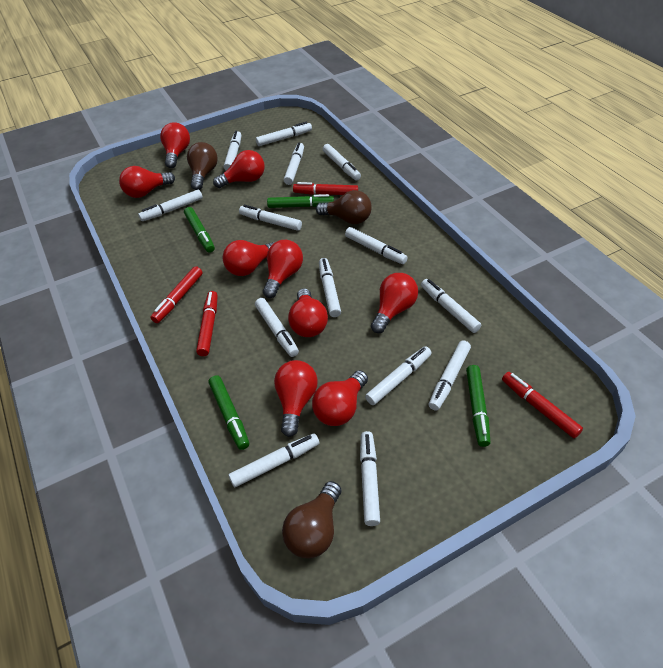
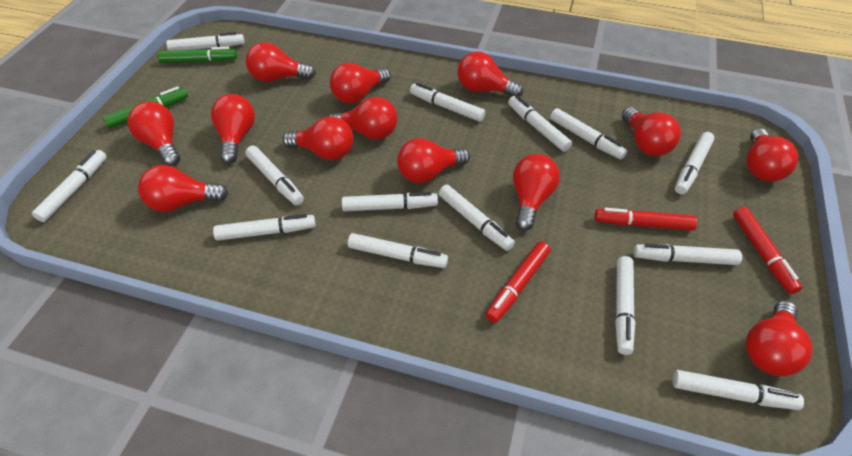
brown light bulb: 3 -> 0
green marker: 4 -> 2
red light bulb: 9 -> 13
red marker: 4 -> 3

